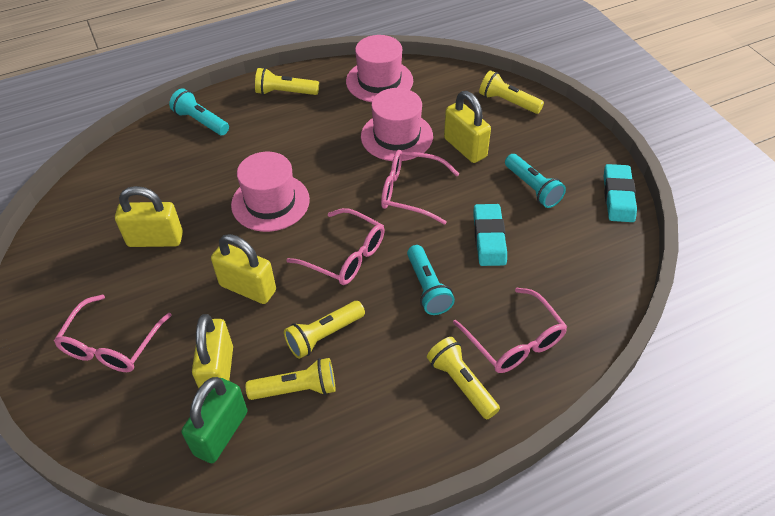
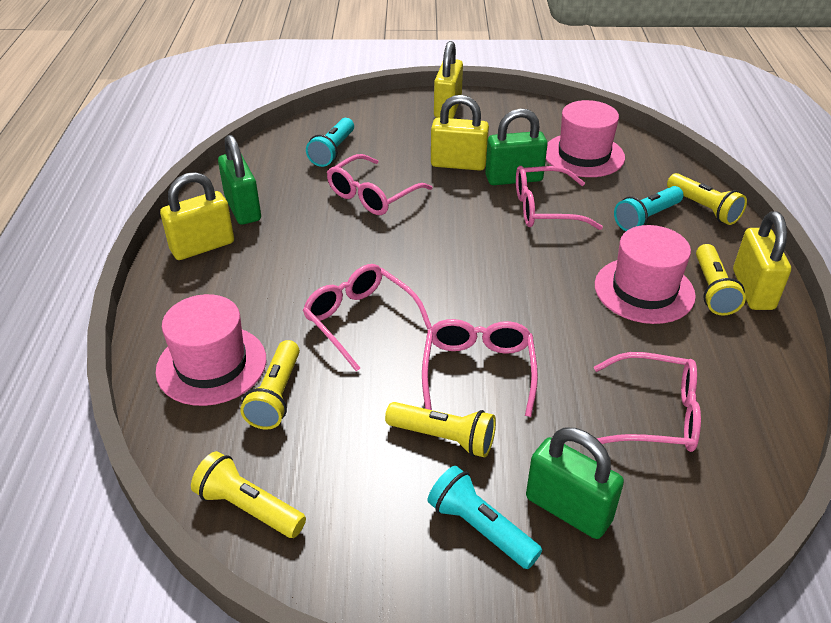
green padlock: 1 -> 3
pink glasses: 4 -> 5
turquoise eraser: 2 -> 0

